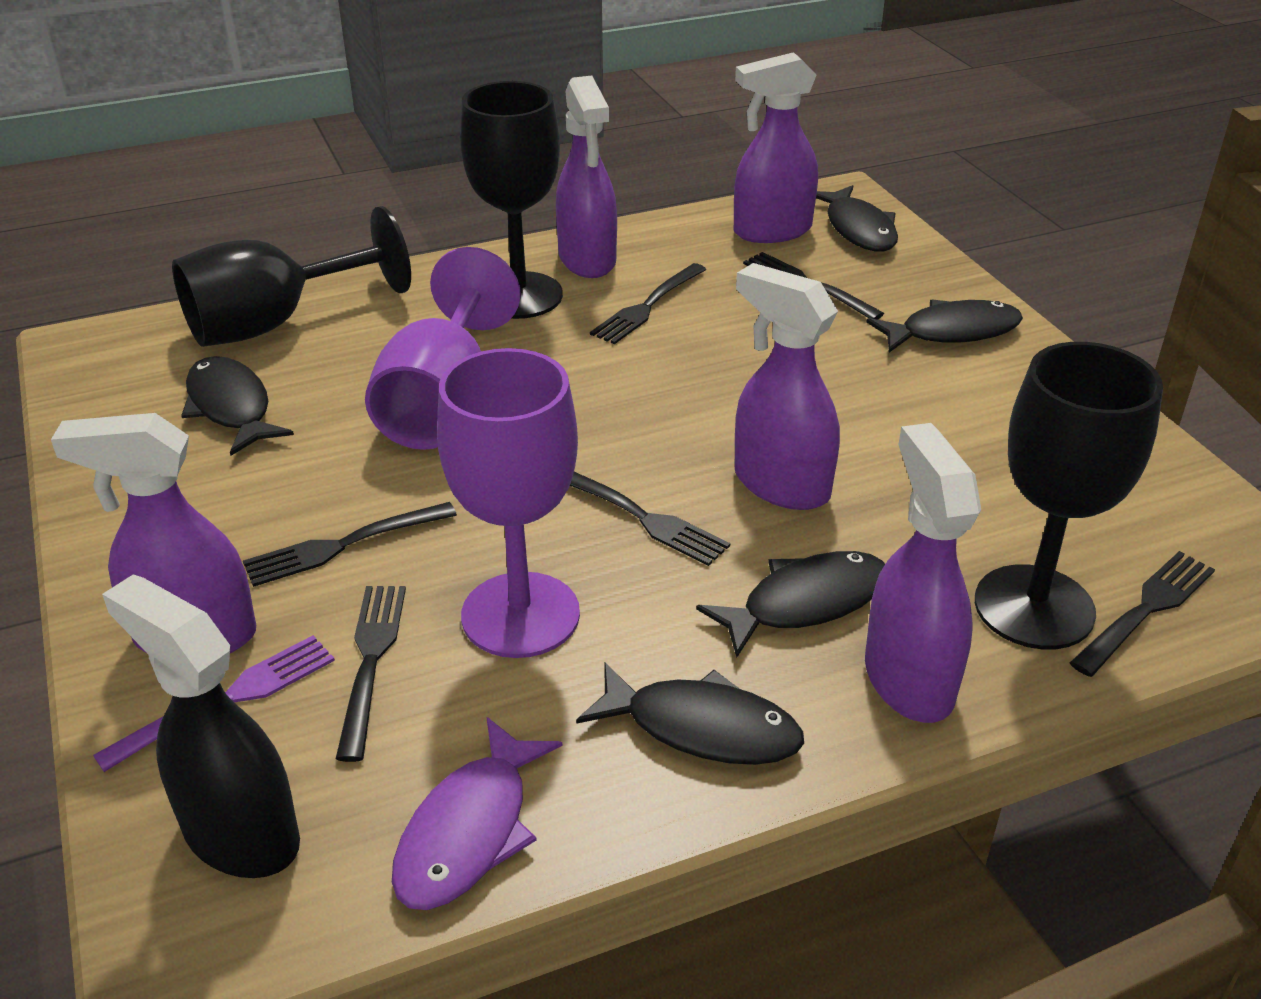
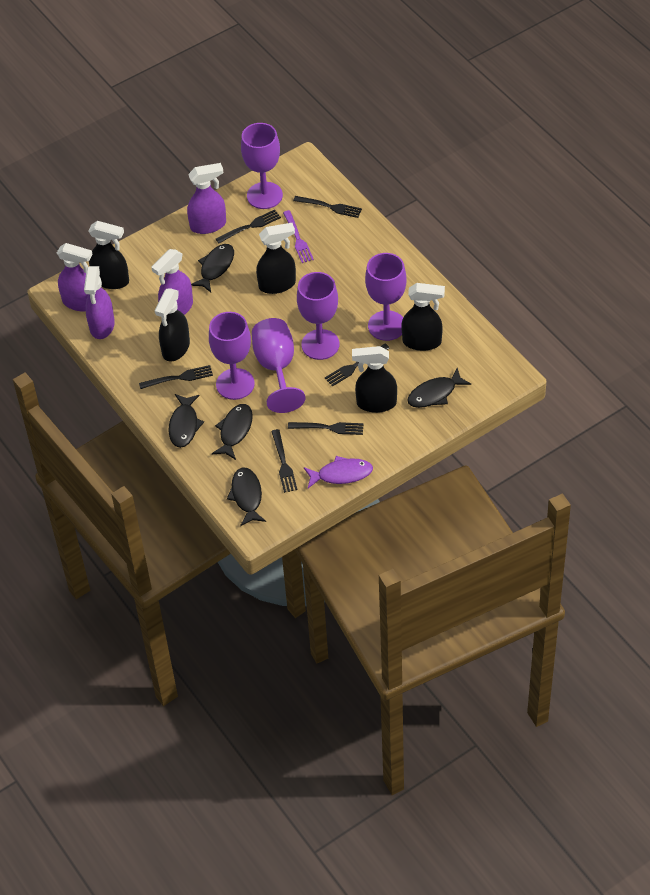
black goblet: 3 -> 0
black spray bottle: 1 -> 5
purple goblet: 2 -> 5
purple spray bottle: 5 -> 4

